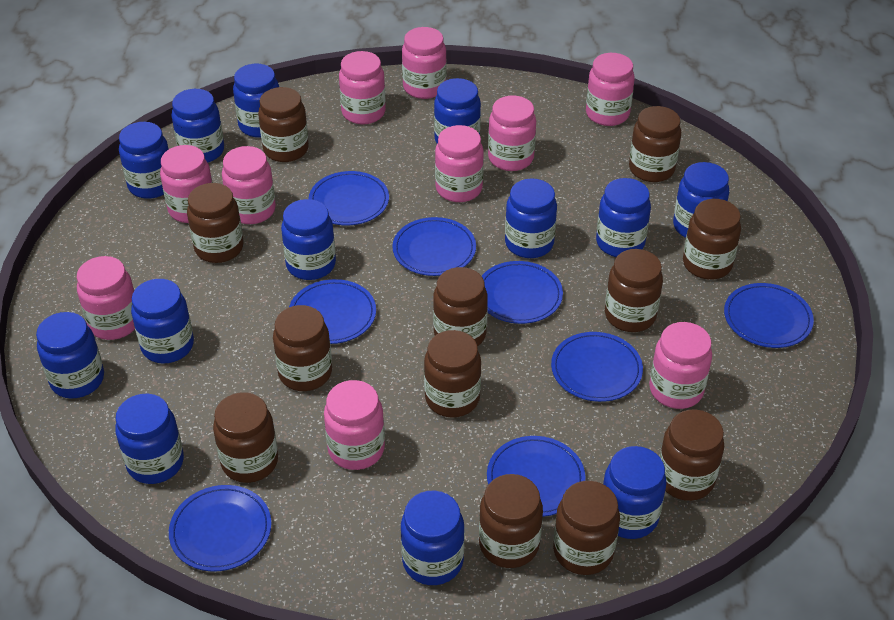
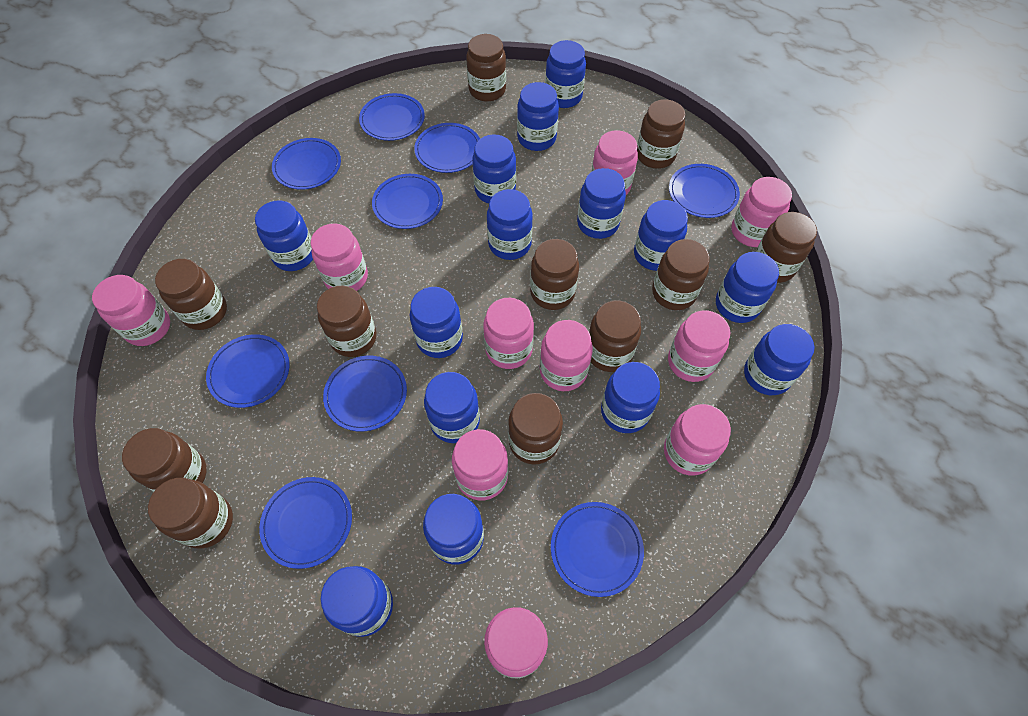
blue jar: 13 -> 14
blue plate: 8 -> 9
brown jar: 12 -> 11

